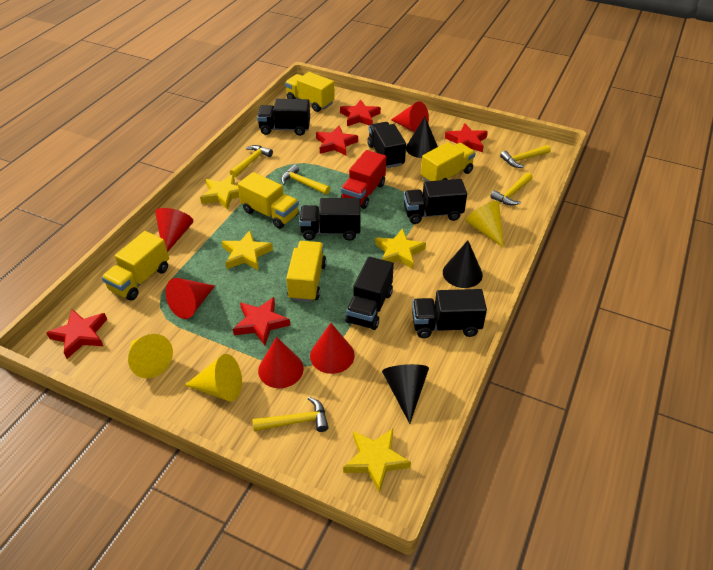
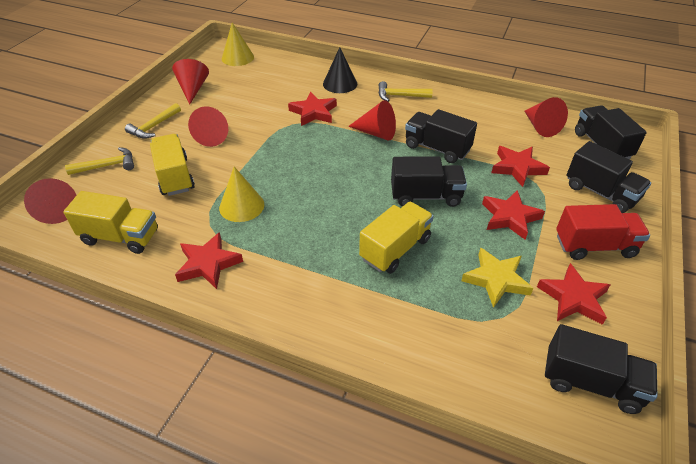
black cone: 3 -> 1
black truck: 6 -> 5
yellow cone: 3 -> 2
yellow hammer: 5 -> 3
yellow star: 4 -> 1
yellow truck: 5 -> 3

